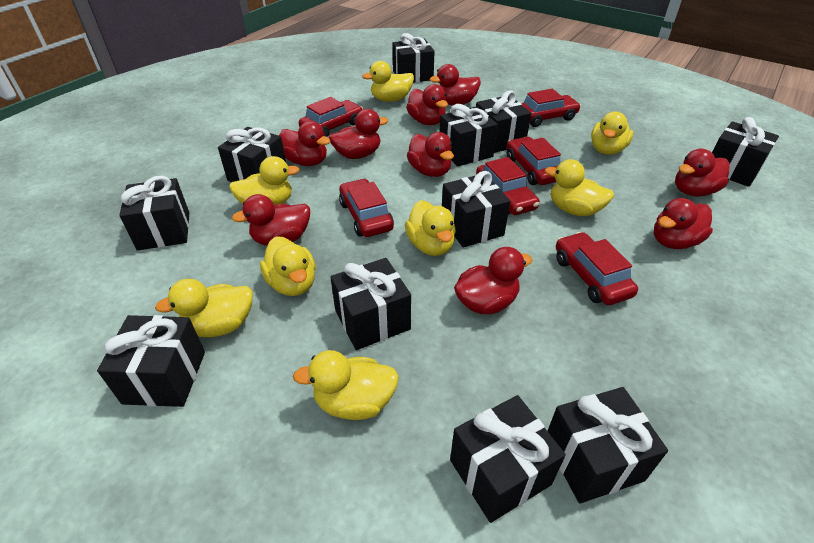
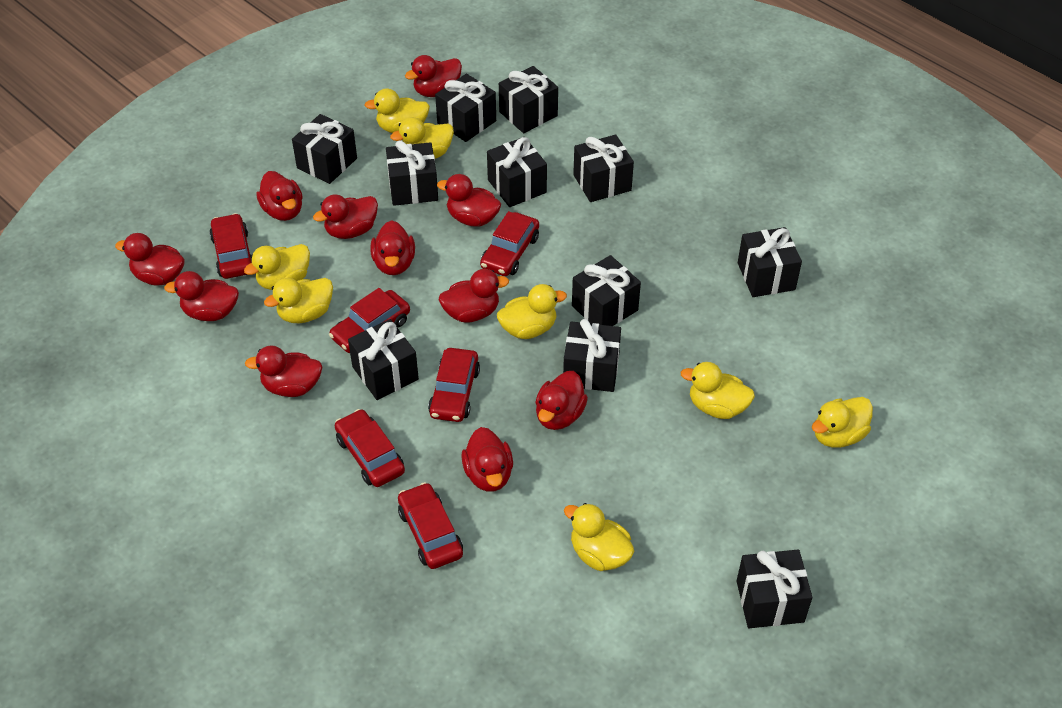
red duck: 9 -> 11

